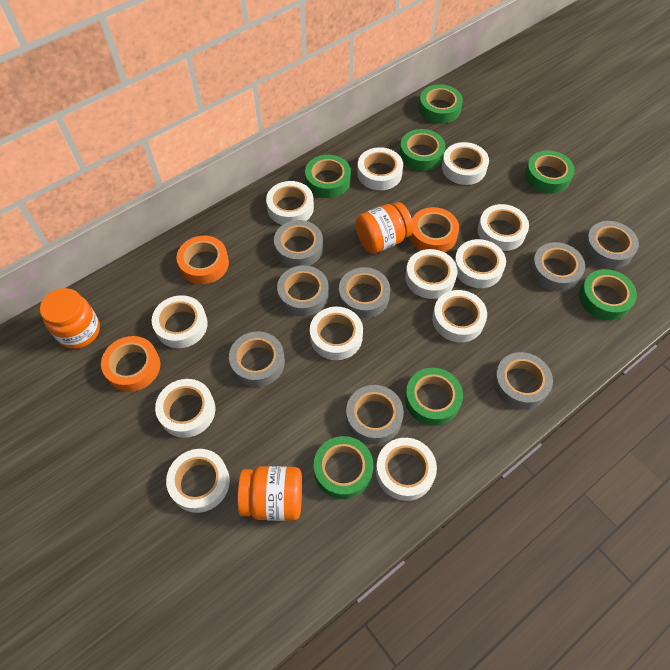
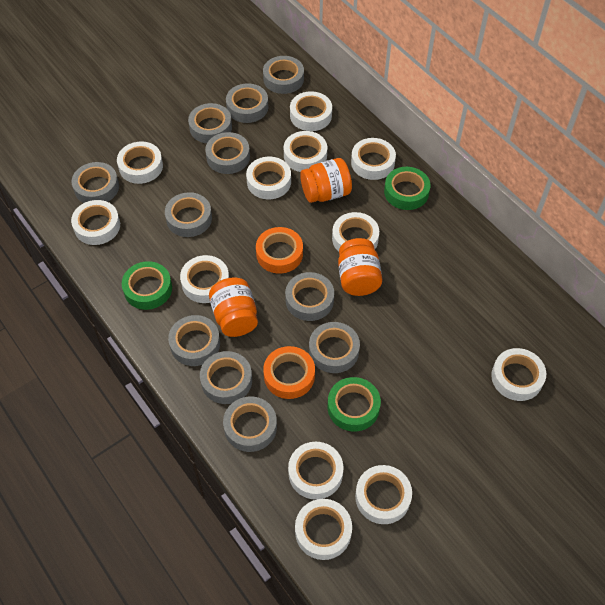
green tape: 7 -> 3
grey tape: 8 -> 11
orange tape: 3 -> 2

